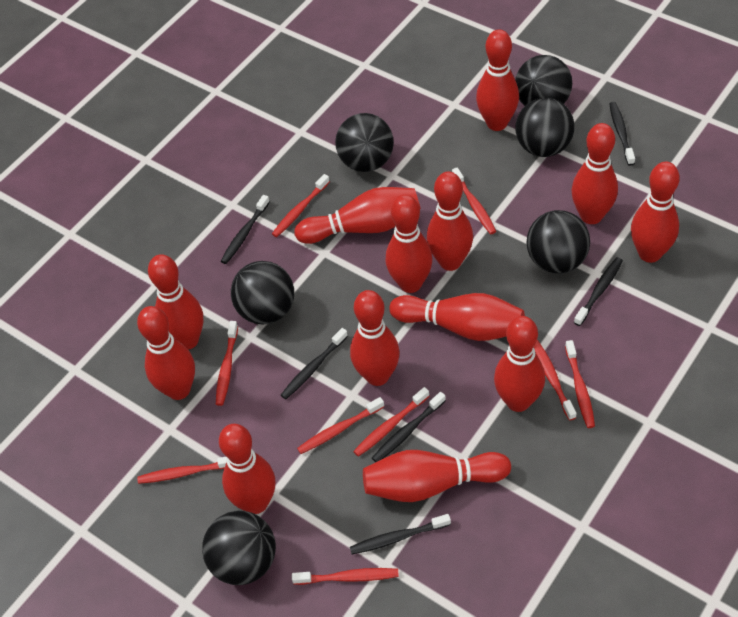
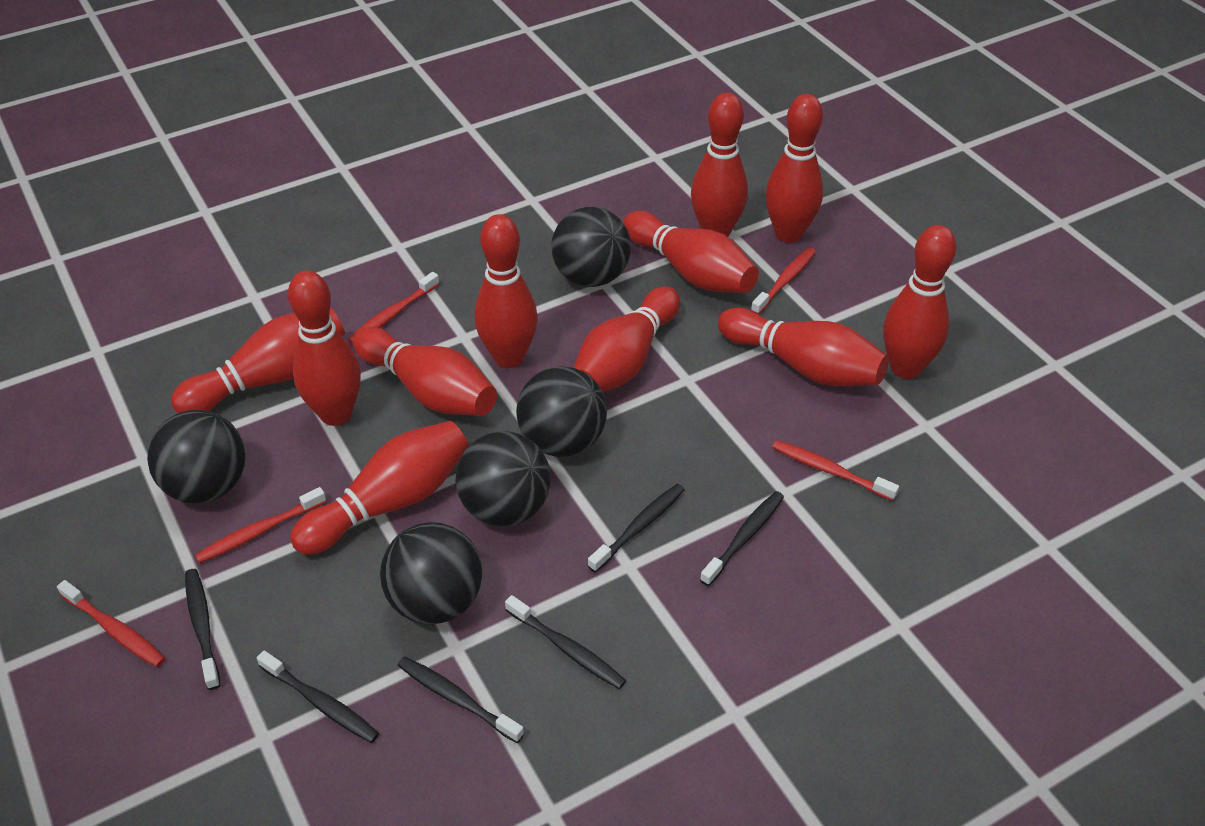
black ball: 6 -> 5
red bowling pin: 13 -> 11
red toothbrush: 9 -> 5

